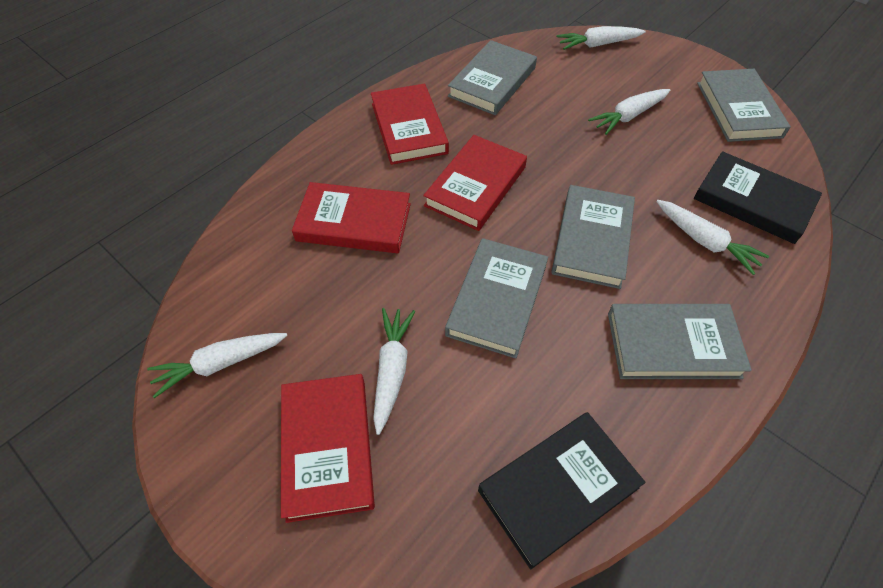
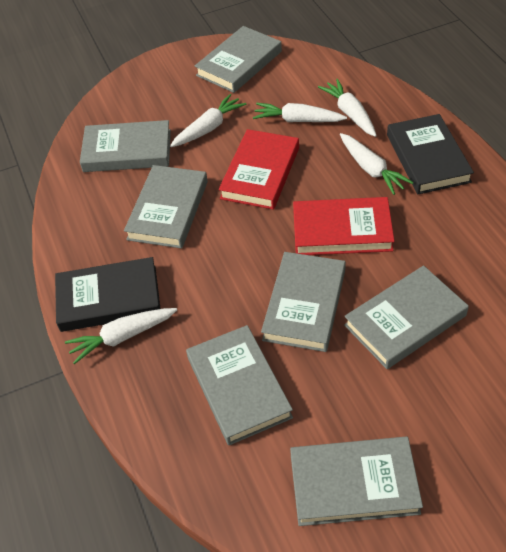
grey book: 5 -> 7
red book: 4 -> 2

